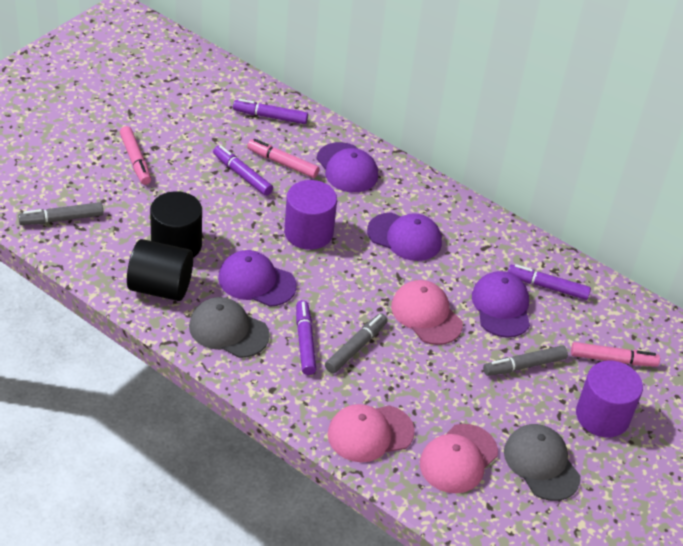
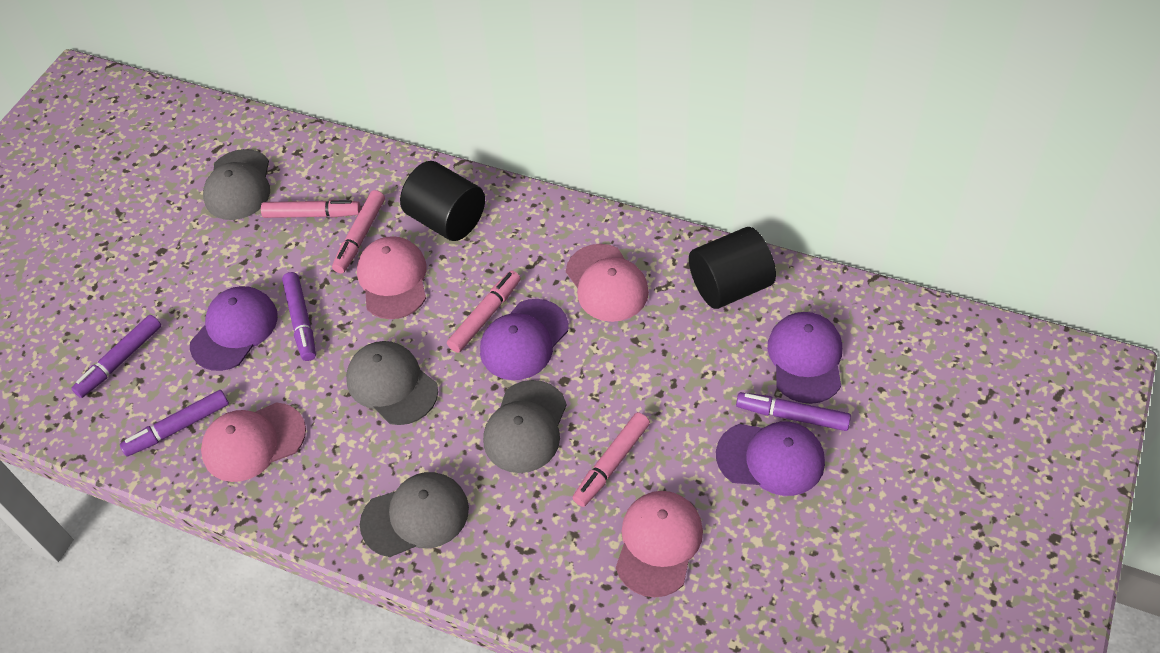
grey cap: 2 -> 4
grey marker: 3 -> 0
pink cap: 3 -> 4
pink marker: 3 -> 4
purple cylinder: 2 -> 0

